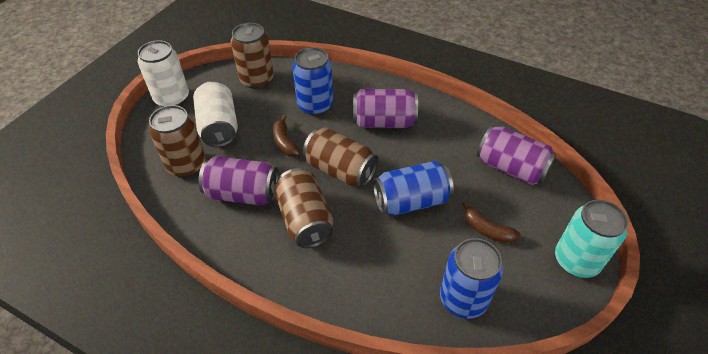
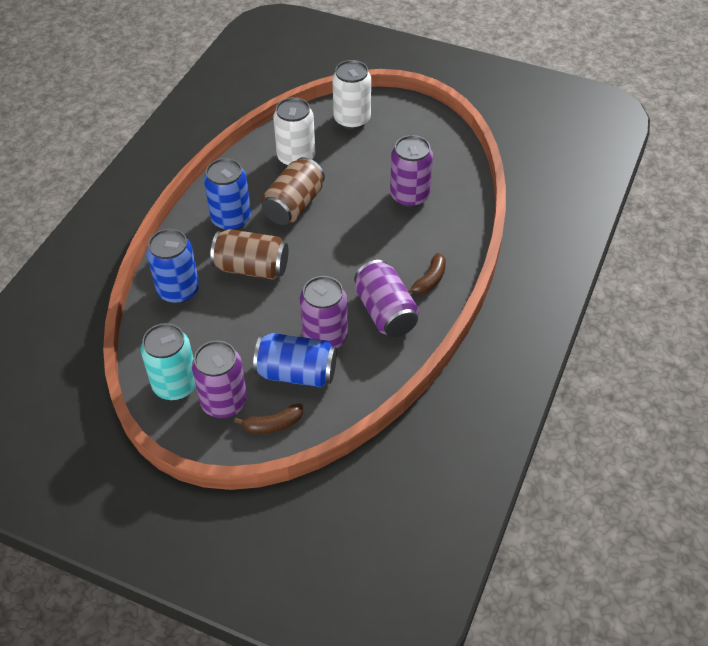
brown can: 4 -> 2
purple can: 3 -> 4

